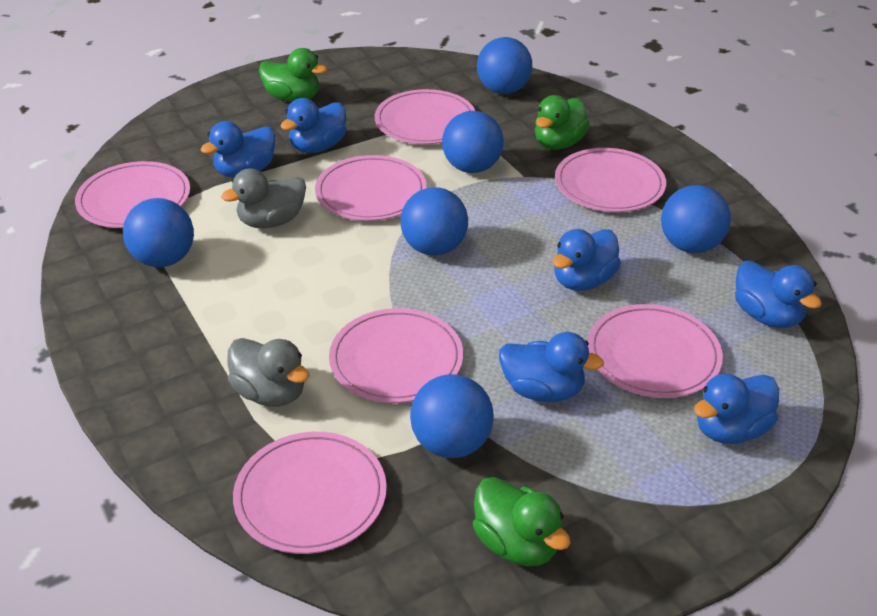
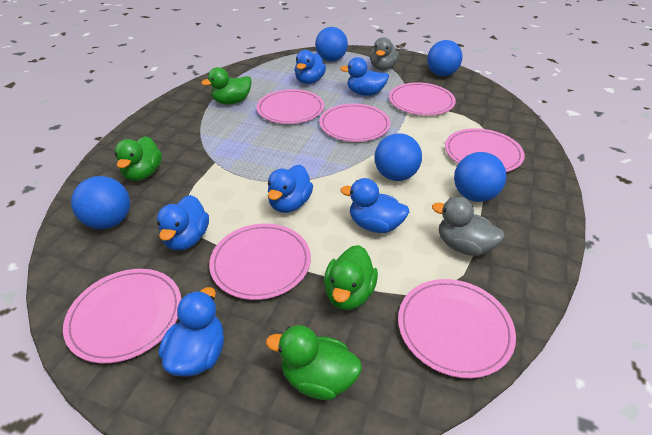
blue ball: 6 -> 5
green duck: 3 -> 4

